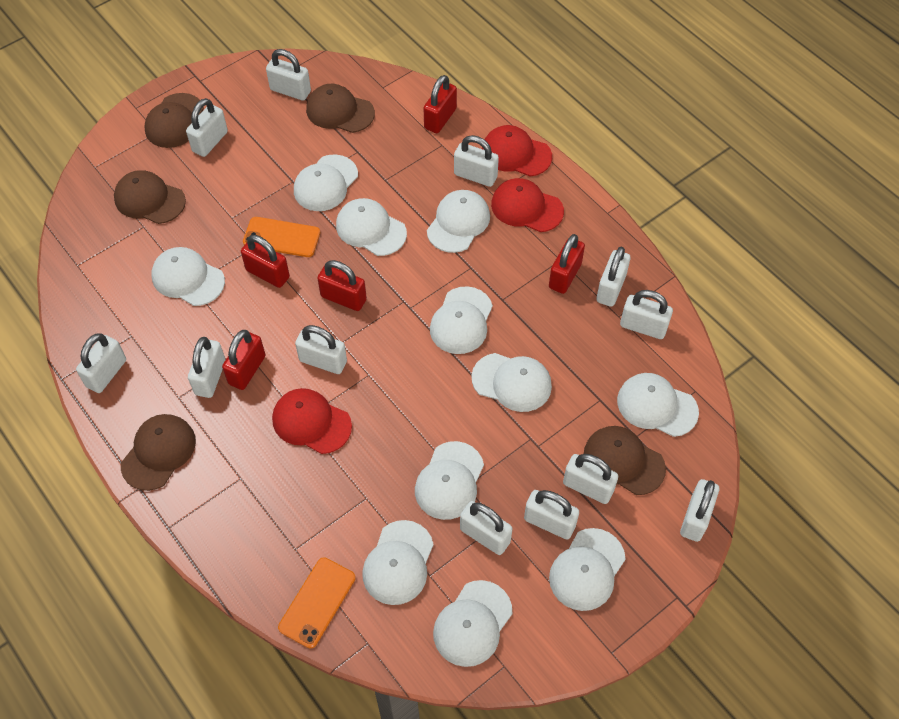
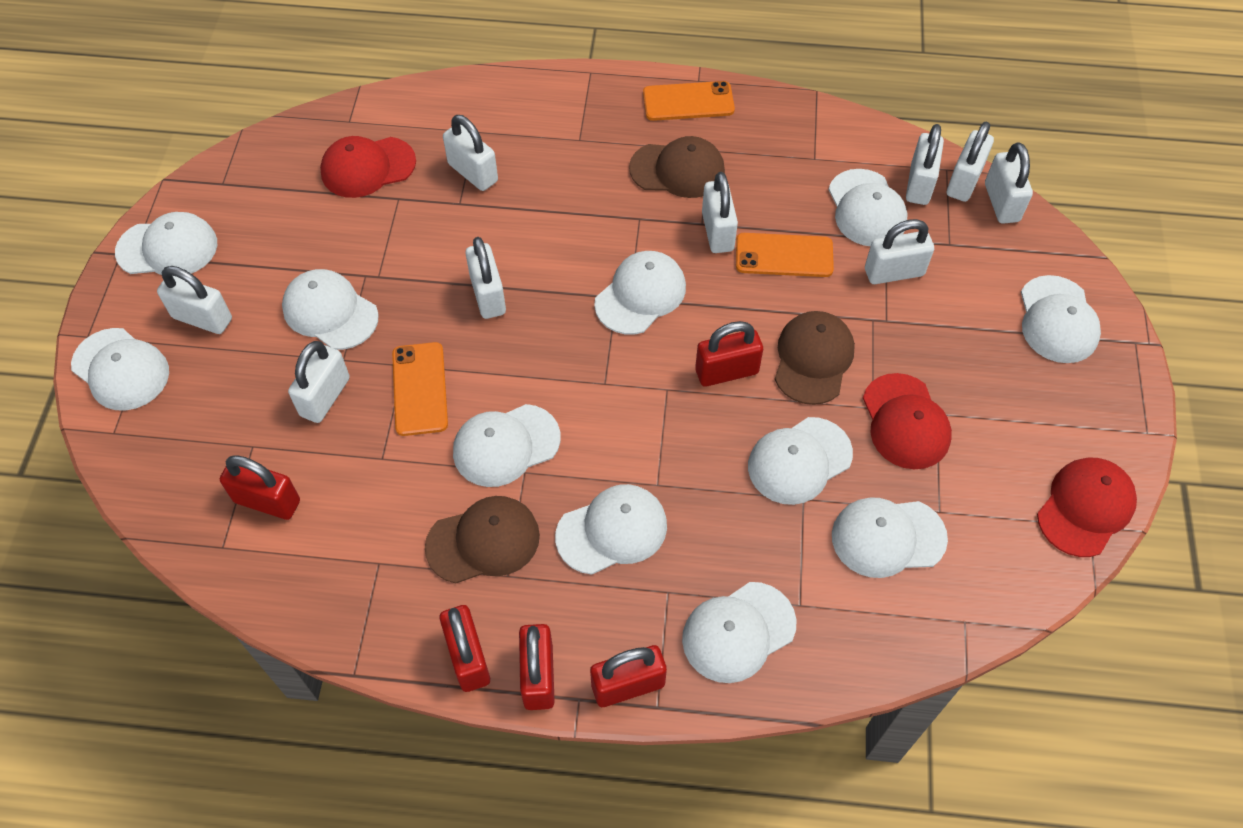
brown cap: 5 -> 3
orange phone: 2 -> 3
white padlock: 12 -> 9

